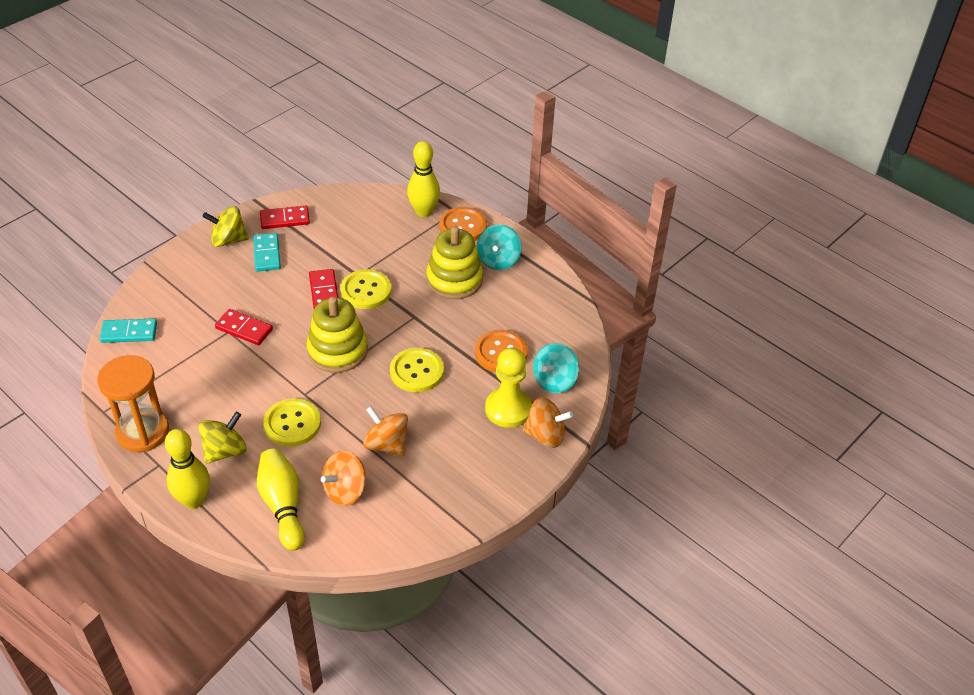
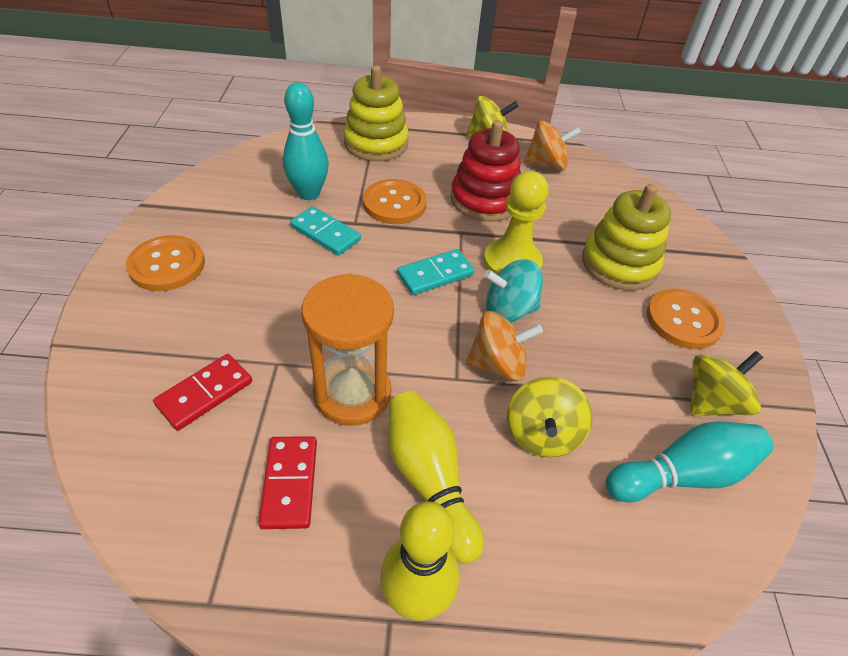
orange button: 2 -> 3
orange spinning top: 3 -> 2
red domino: 3 -> 2
red stacking toy: 0 -> 1
turquoise bowling pin: 0 -> 2
turquoise spinning top: 2 -> 1
yellow bowling pin: 3 -> 2
yellow button: 3 -> 0
yellow spinning top: 2 -> 3

